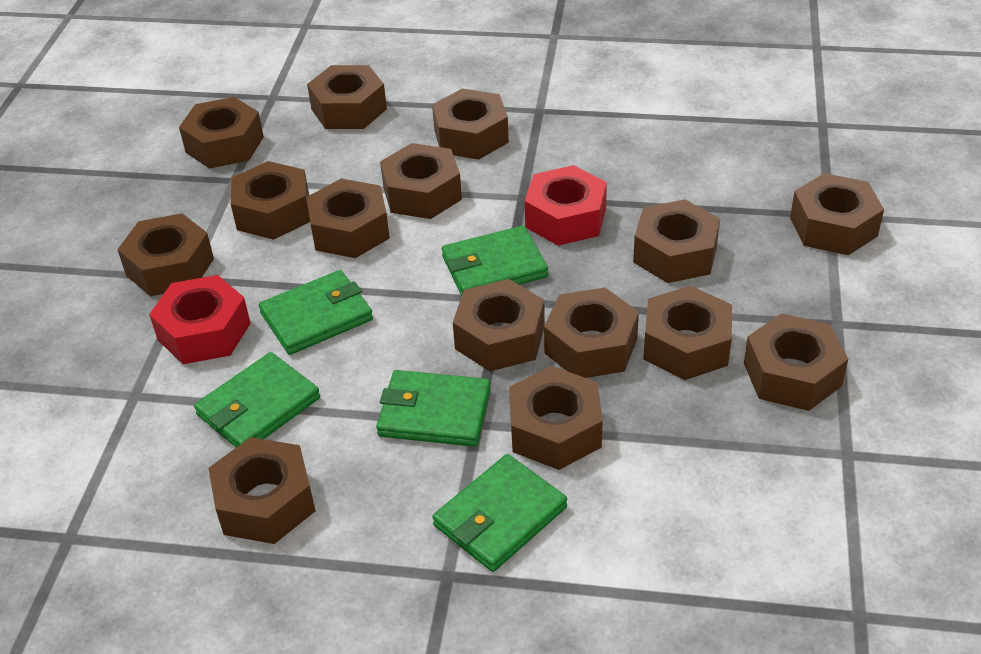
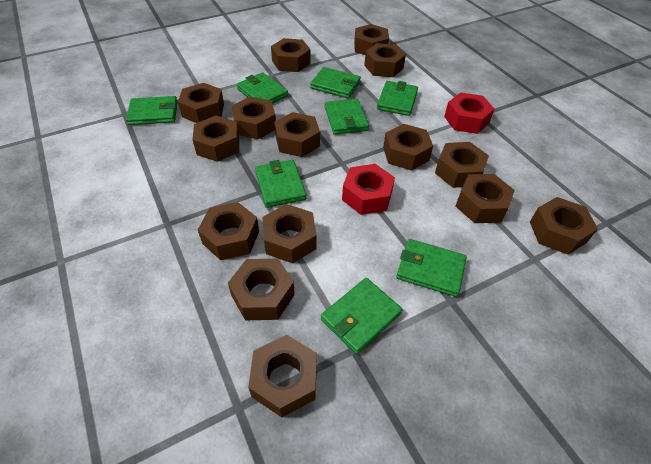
green wallet: 5 -> 8

